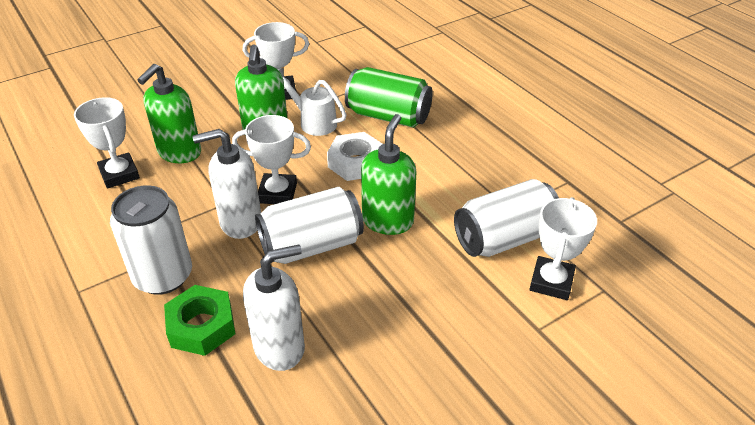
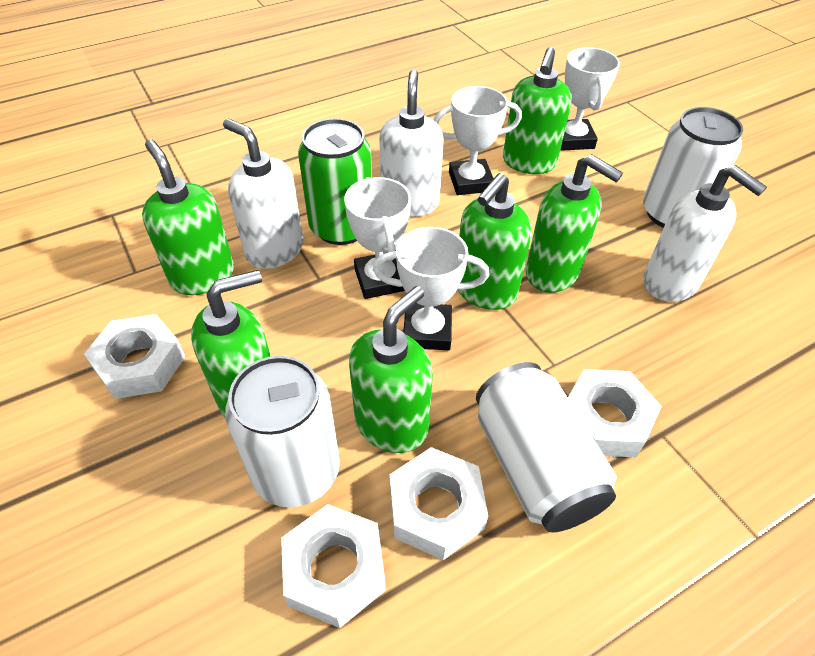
green nut: 1 -> 0
green soap dispenser: 3 -> 6
white nut: 1 -> 4
white soap dispenser: 2 -> 3
white watering can: 1 -> 0

